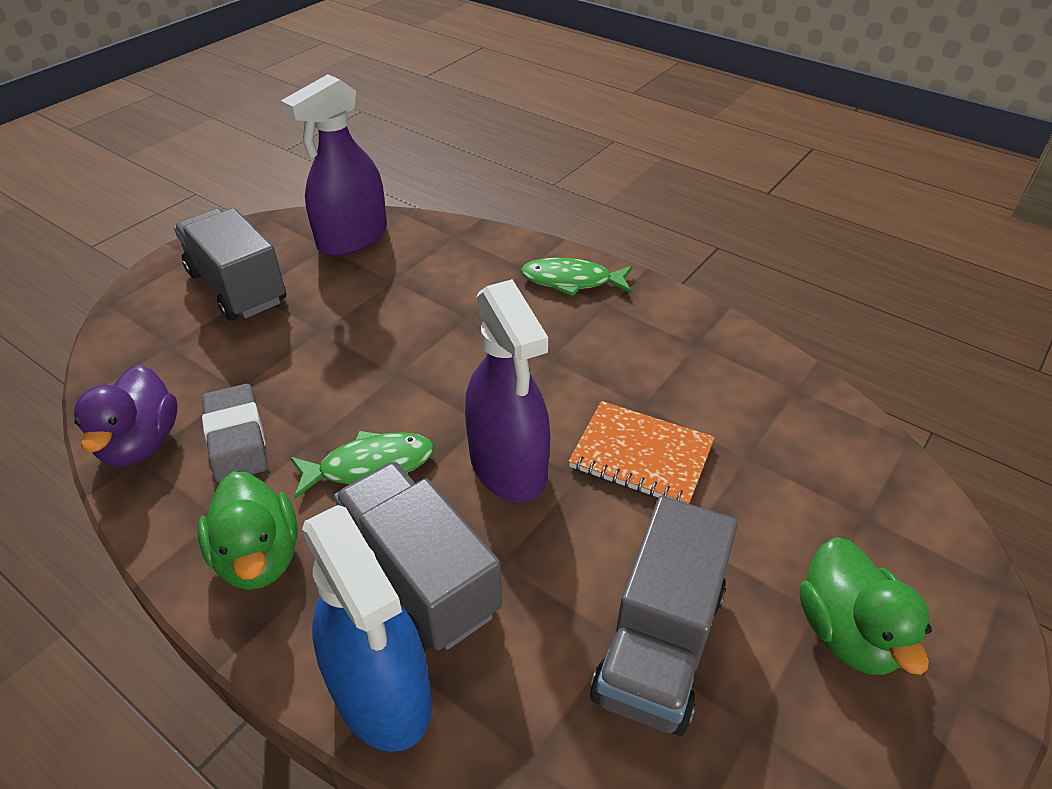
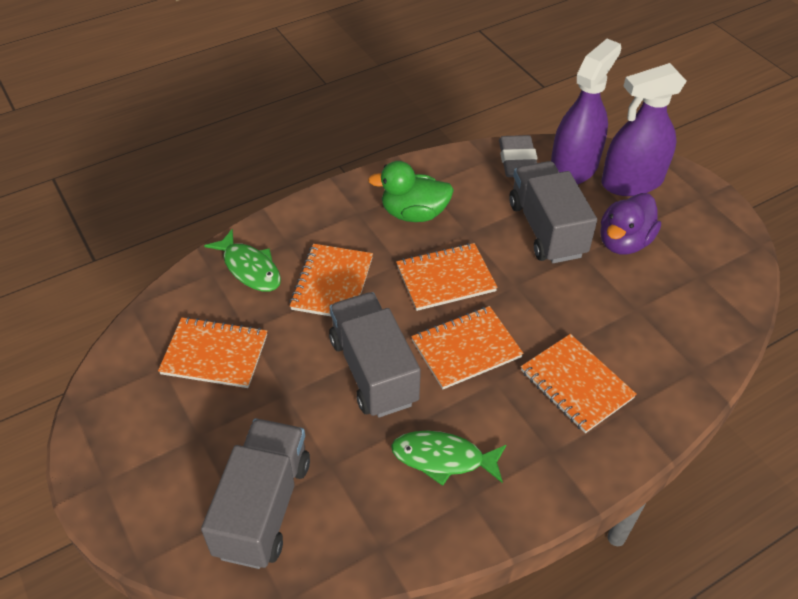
blue spray bottle: 1 -> 0
green duck: 2 -> 1
orange notebook: 1 -> 5

